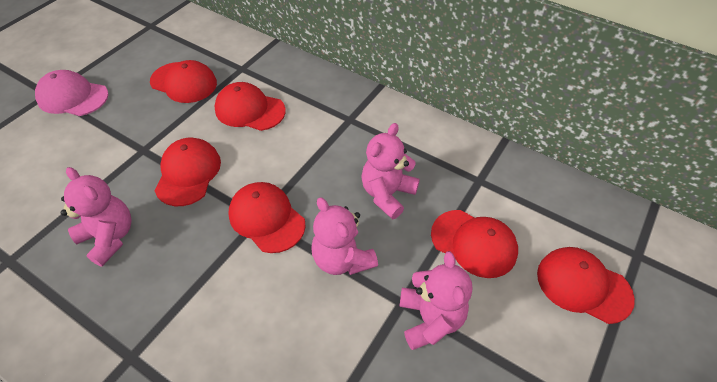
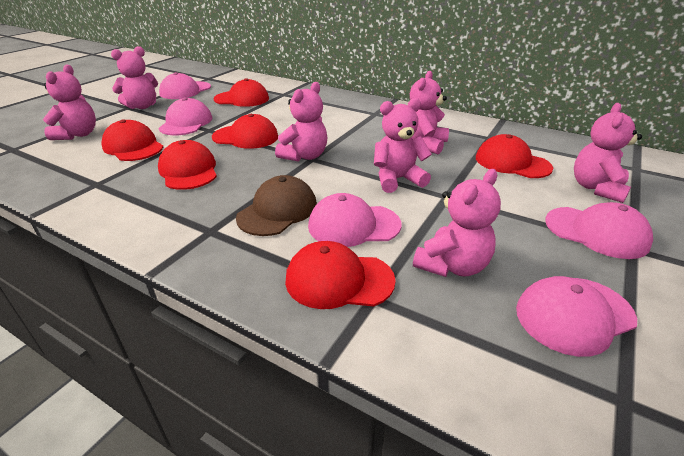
brown cap: 0 -> 1
pink cap: 1 -> 5
pink teddy bear: 4 -> 7

